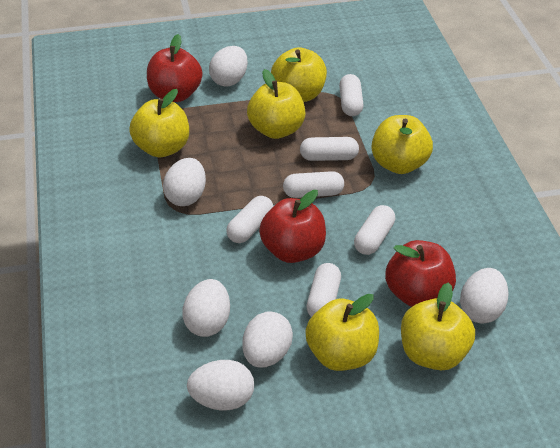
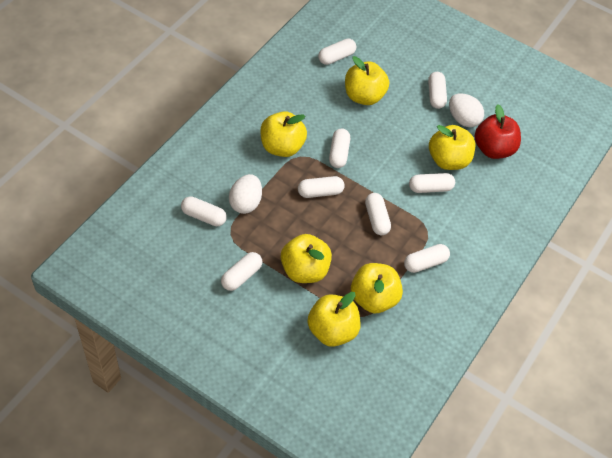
red apple: 3 -> 1
white capsule: 6 -> 9
white egg: 6 -> 2

